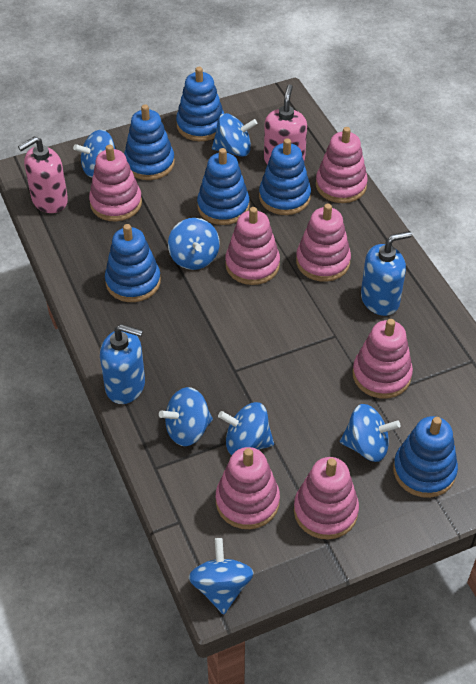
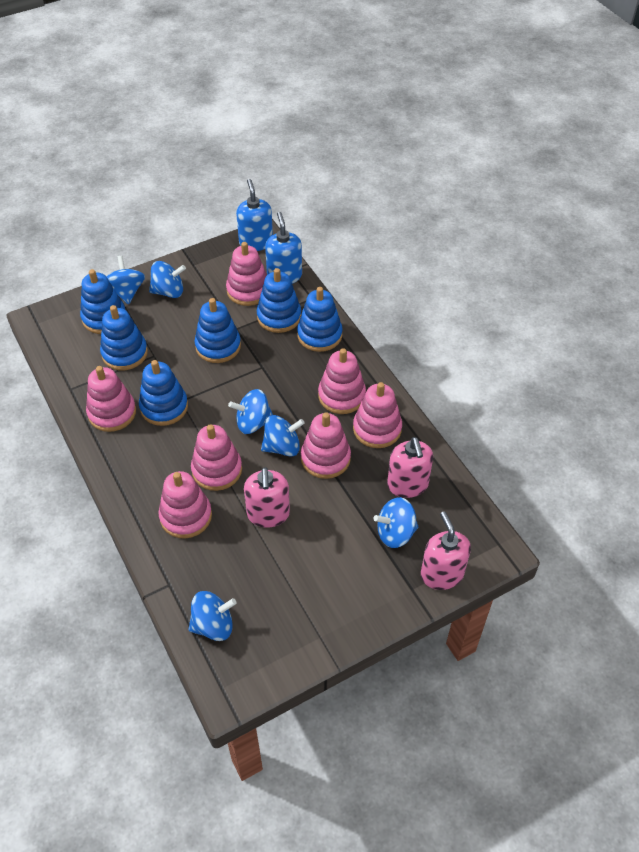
blue spinning top: 7 -> 6
pink soap dispenser: 2 -> 3

